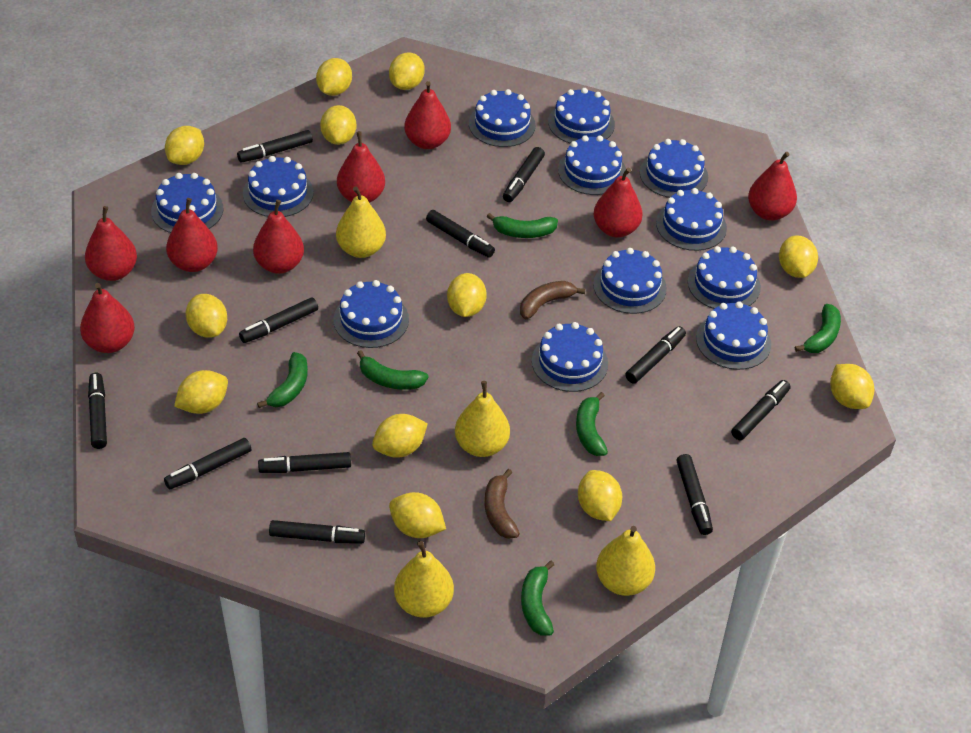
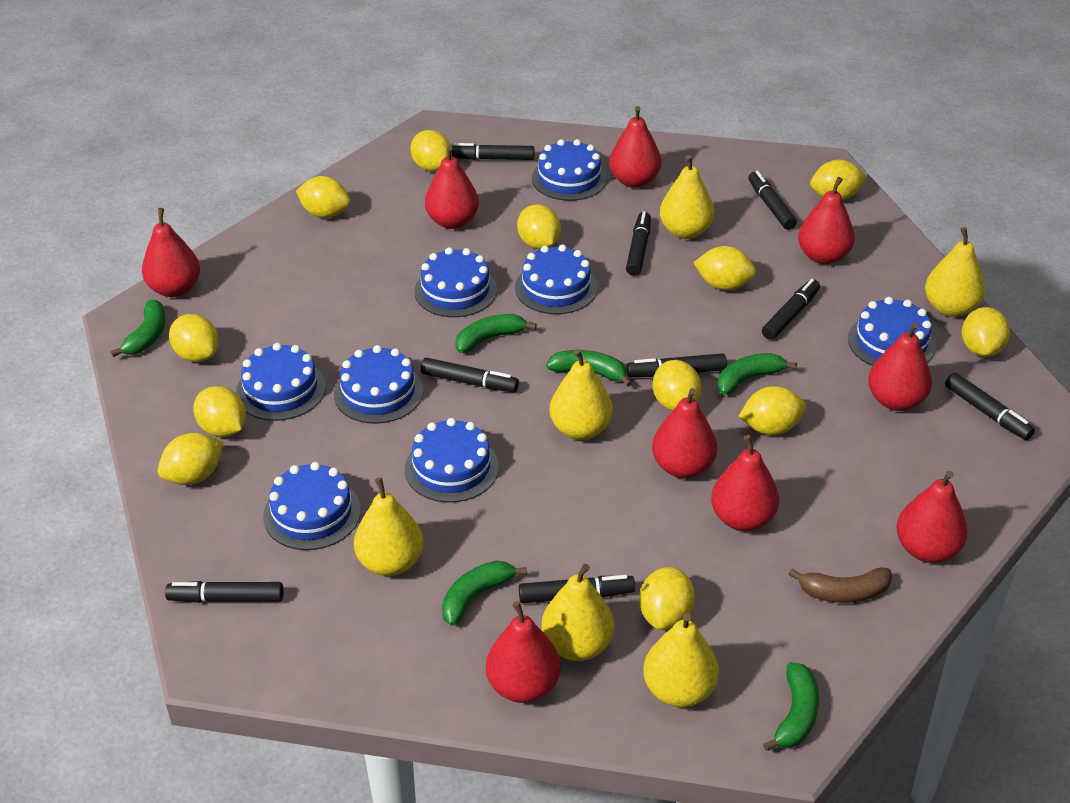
black marker: 11 -> 9
blue cake: 12 -> 8
brown banana: 2 -> 1
red pear: 8 -> 9
yellow pear: 4 -> 6

